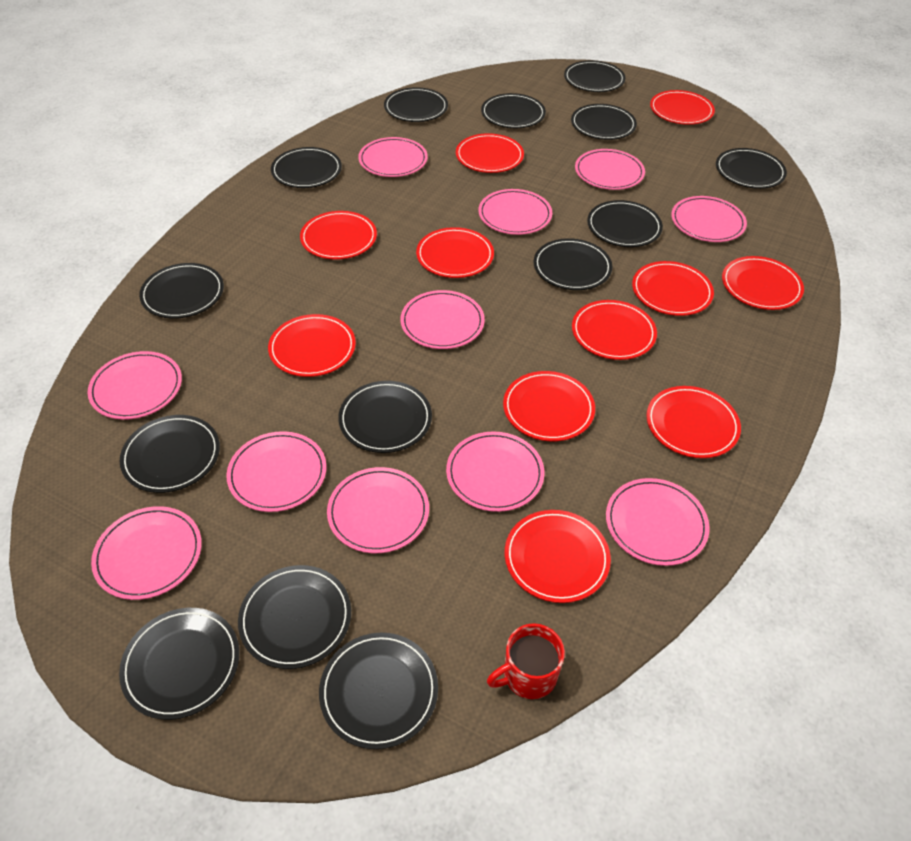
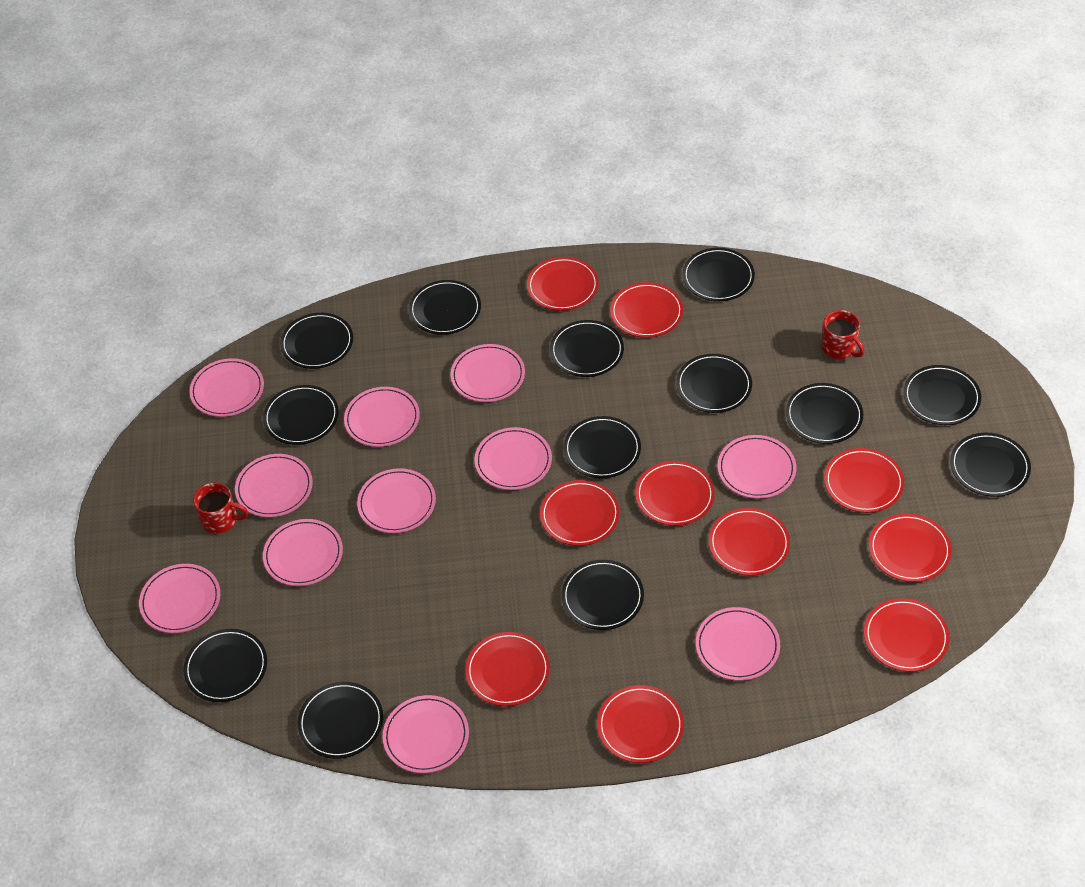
black plate: 14 -> 13
red mug: 1 -> 2
red plate: 11 -> 10

